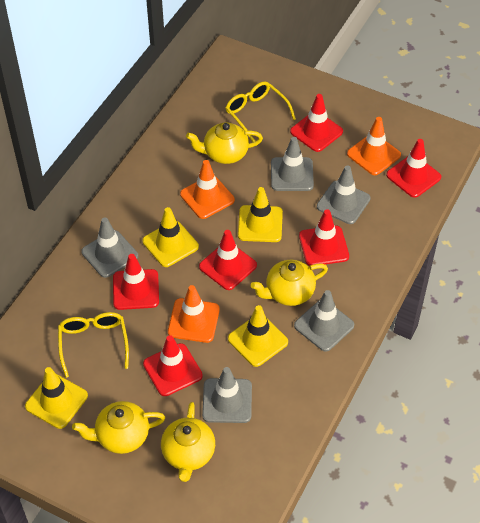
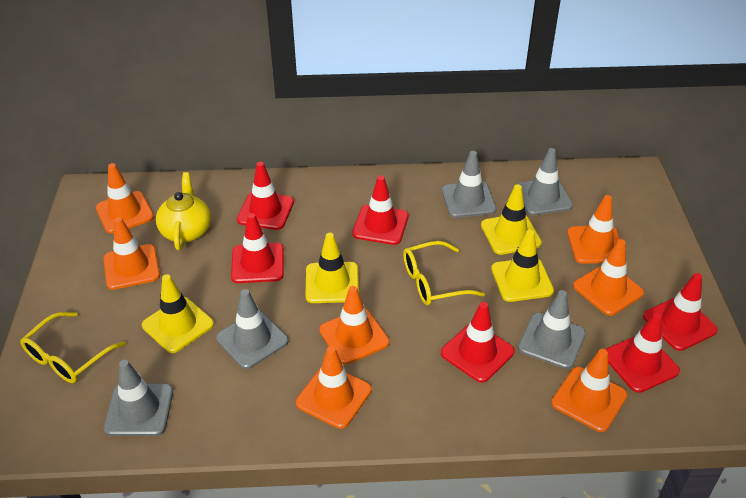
orange traffic cone: 3 -> 7
yellow teapot: 4 -> 1

